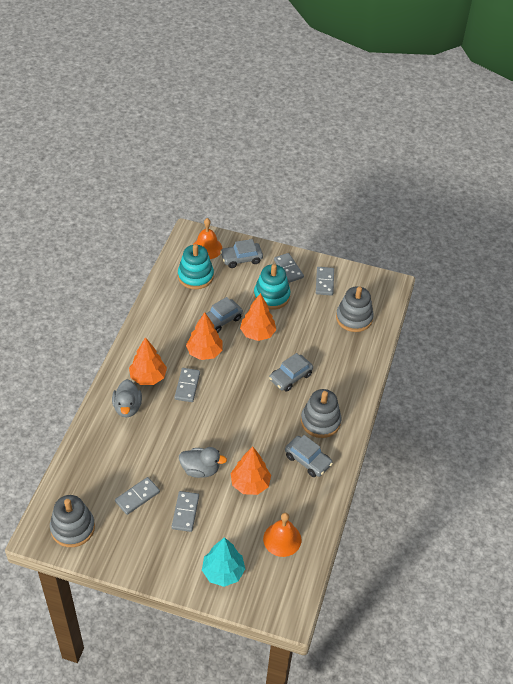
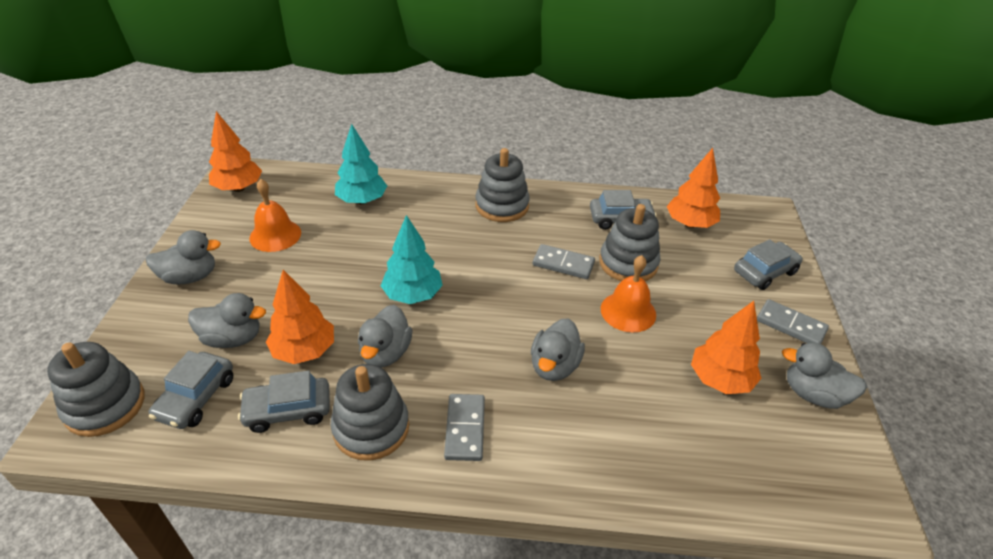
grey domino: 5 -> 3
grey duck: 2 -> 5
grey stacking toy: 3 -> 4
turquoise stacking toy: 2 -> 0
turquoise tree: 1 -> 2

